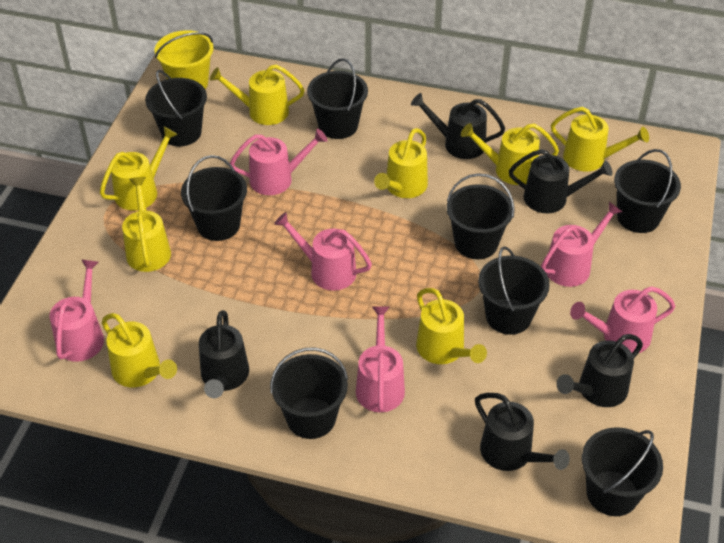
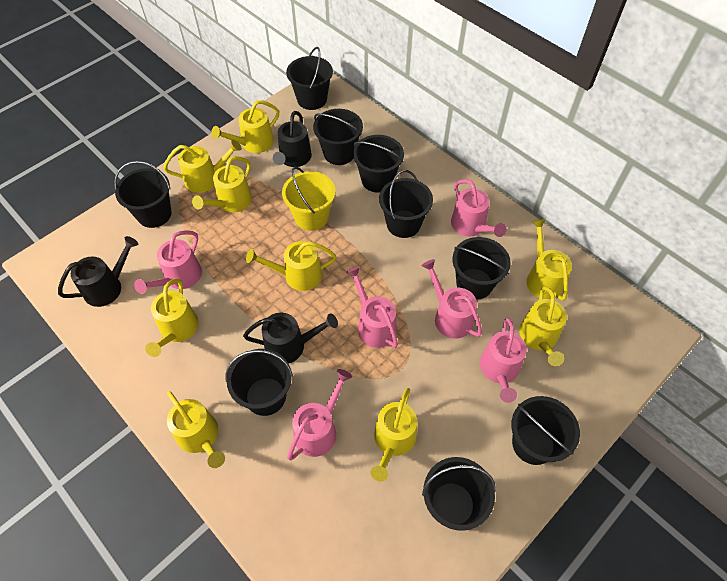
black bucket: 8 -> 9
black watering can: 5 -> 3
yellow watering can: 8 -> 9

